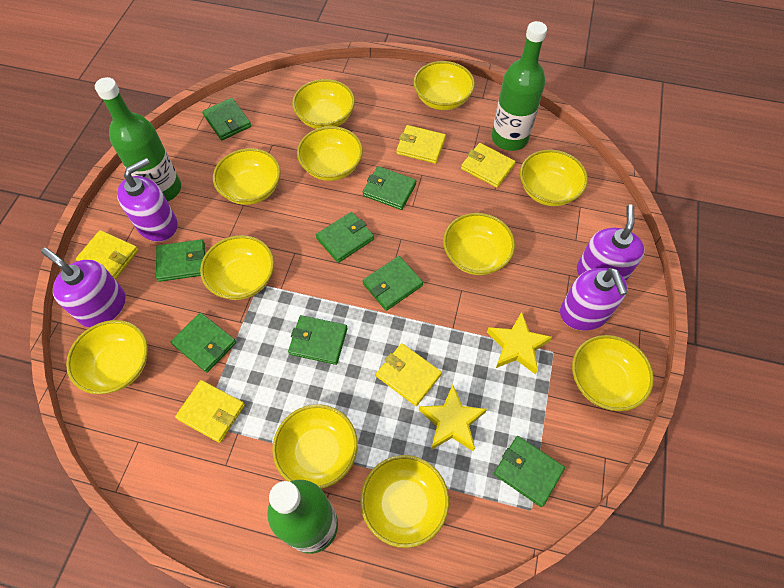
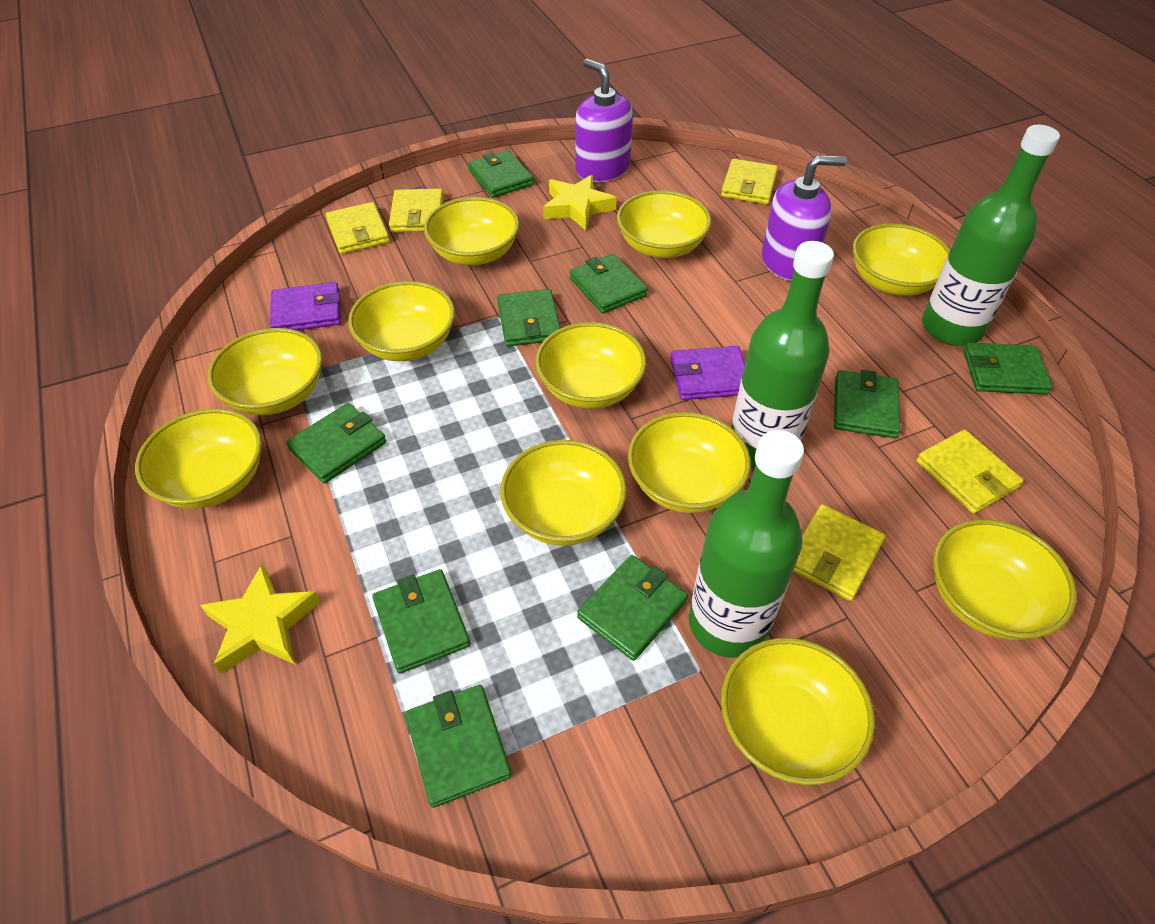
green wallet: 8 -> 9
purple soap dispenser: 4 -> 2
purple wallet: 0 -> 2

